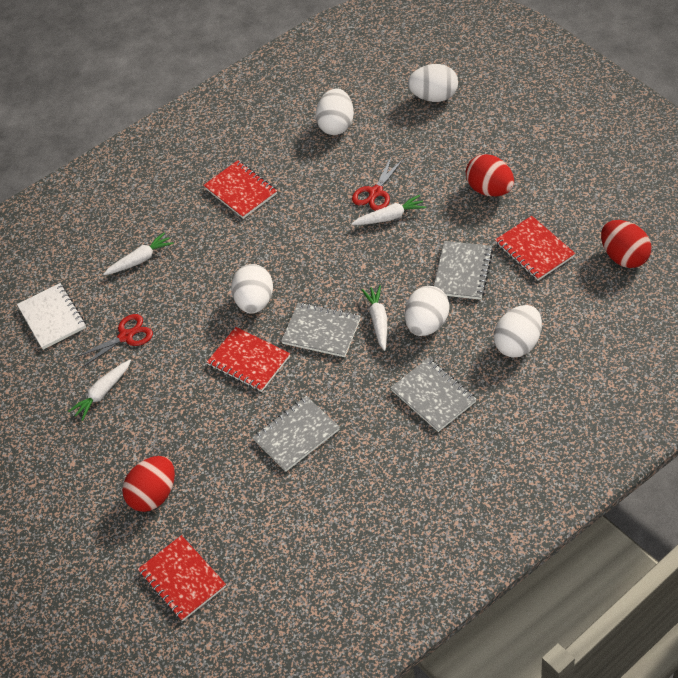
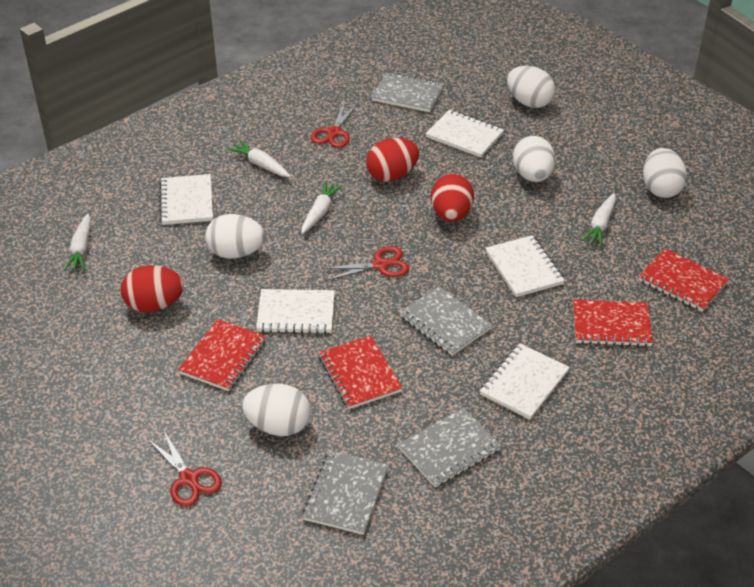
red scissors: 2 -> 3
white notebook: 1 -> 5

